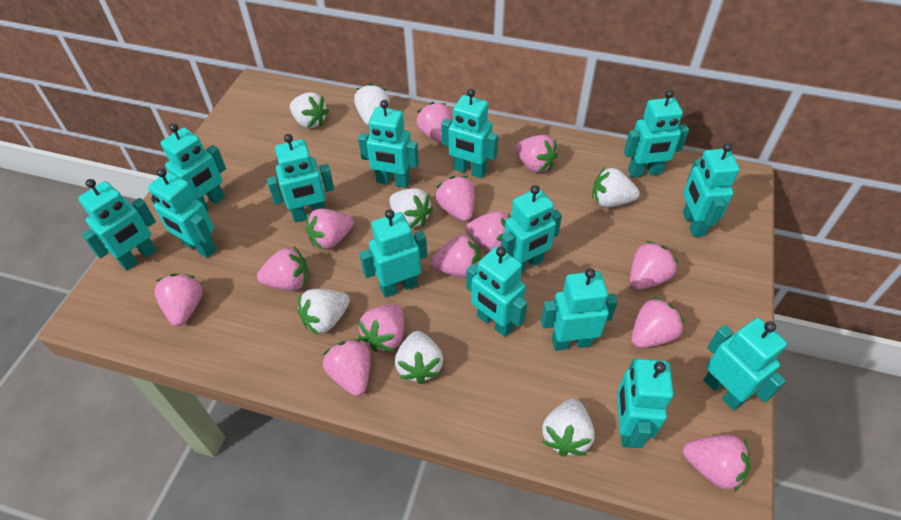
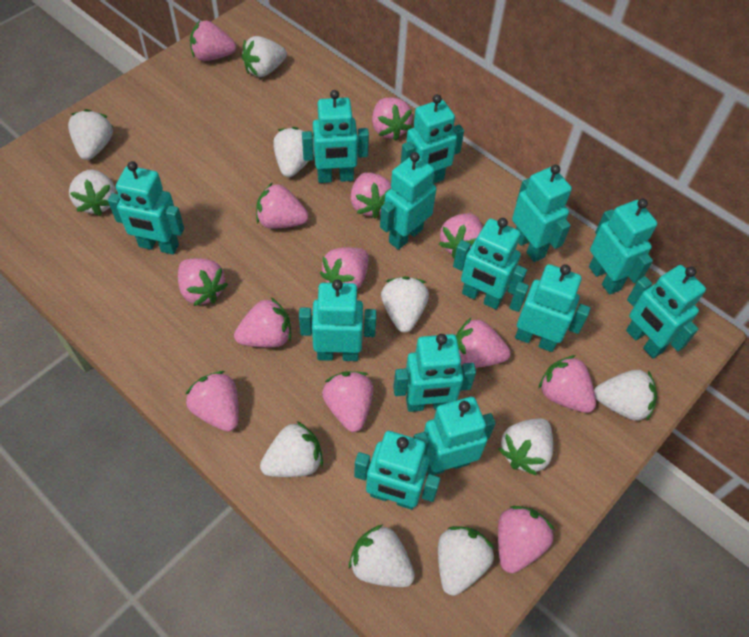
turquoise robot: 14 -> 13
white strawberry: 7 -> 10

